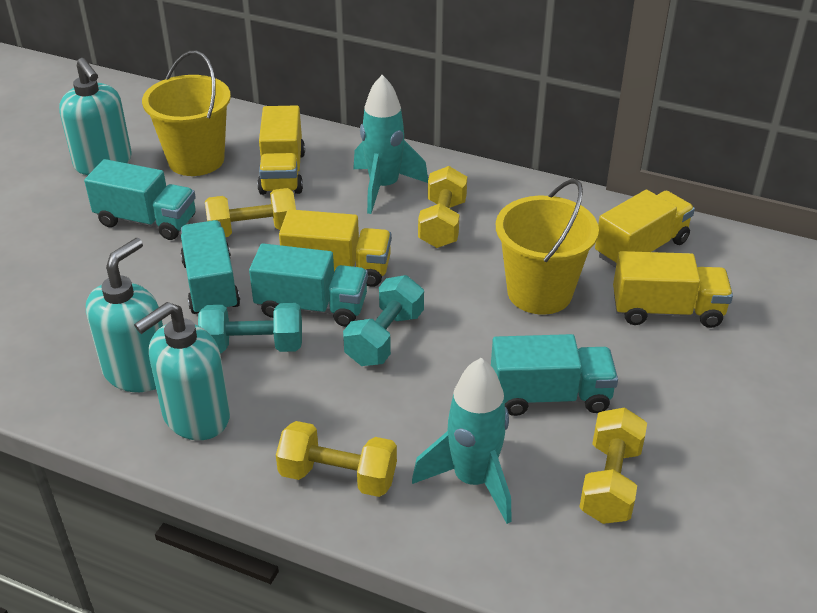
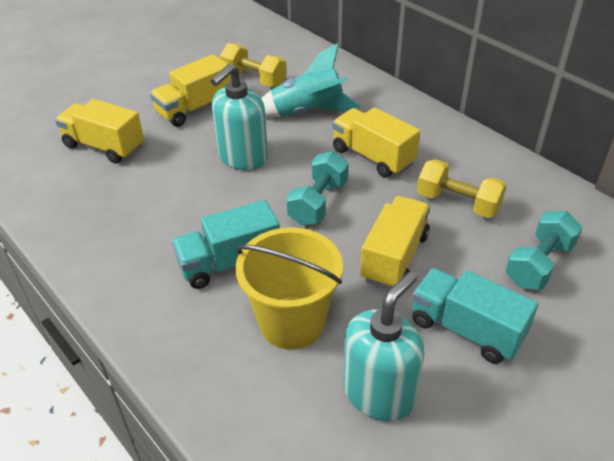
turquoise rocket: 2 -> 1
turquoise soap dispenser: 3 -> 2
turquoise truck: 4 -> 2
yellow bucket: 2 -> 1
yellow dumbbell: 4 -> 2

